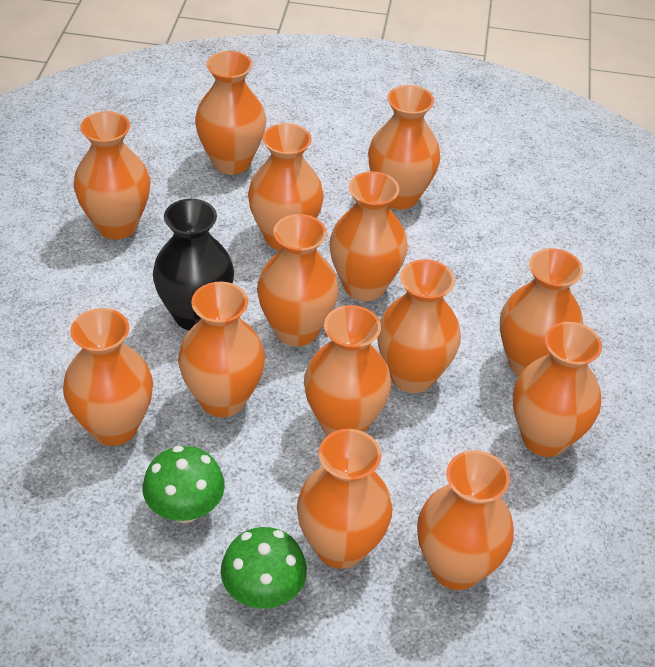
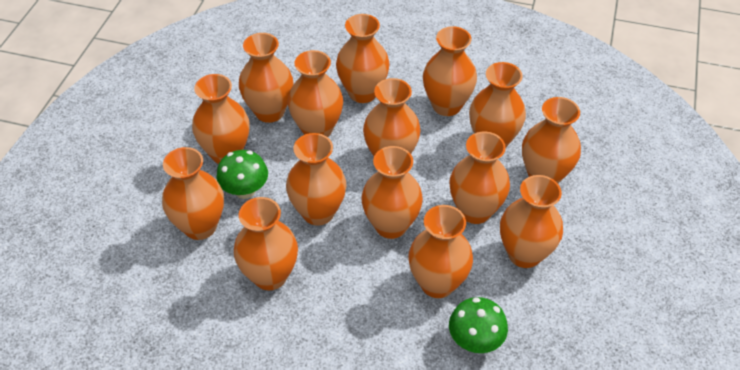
black vase: 1 -> 0
orange vase: 14 -> 15

